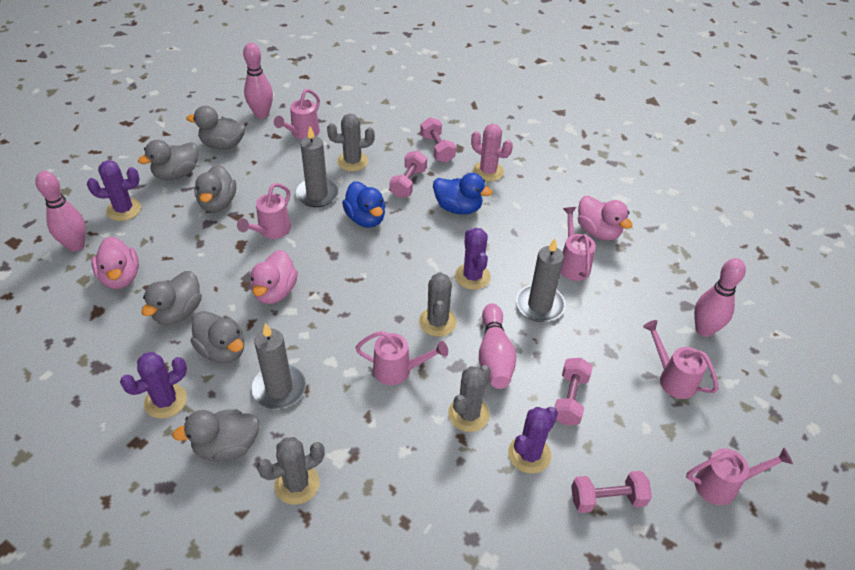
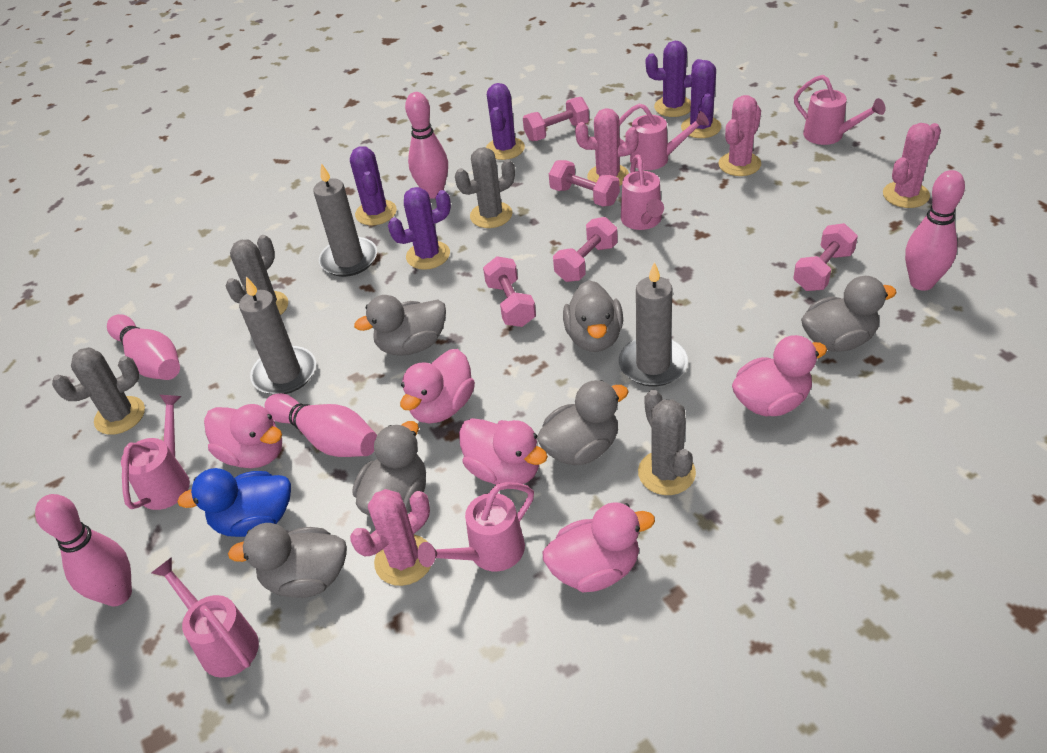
blue duck: 2 -> 1
pink bowling pin: 4 -> 5
pink cactus: 1 -> 4
pink duck: 3 -> 5
pink dumbbell: 4 -> 5
purple cactus: 4 -> 5

